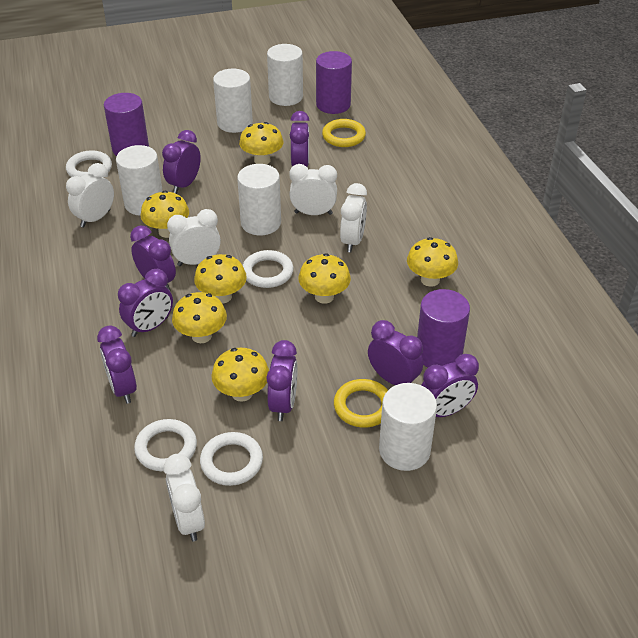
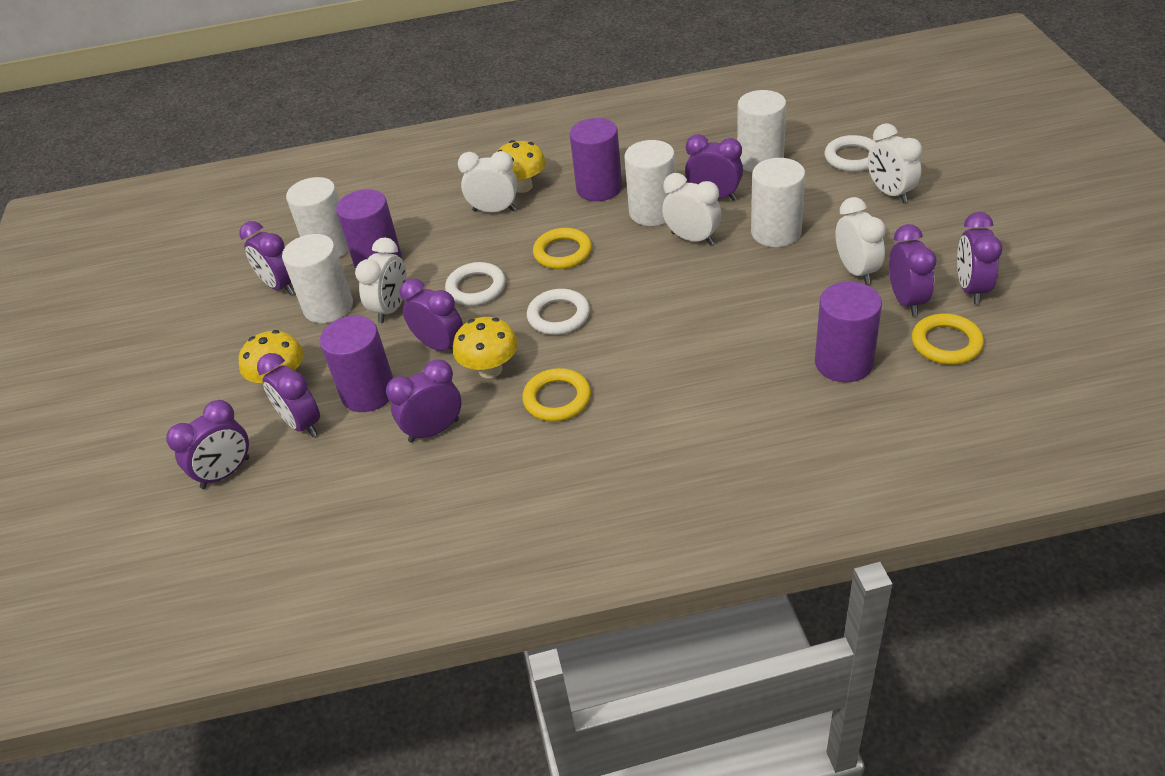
purple cylinder: 3 -> 4
white ring: 4 -> 3
yellow mushroom: 7 -> 3
yellow ring: 2 -> 3

